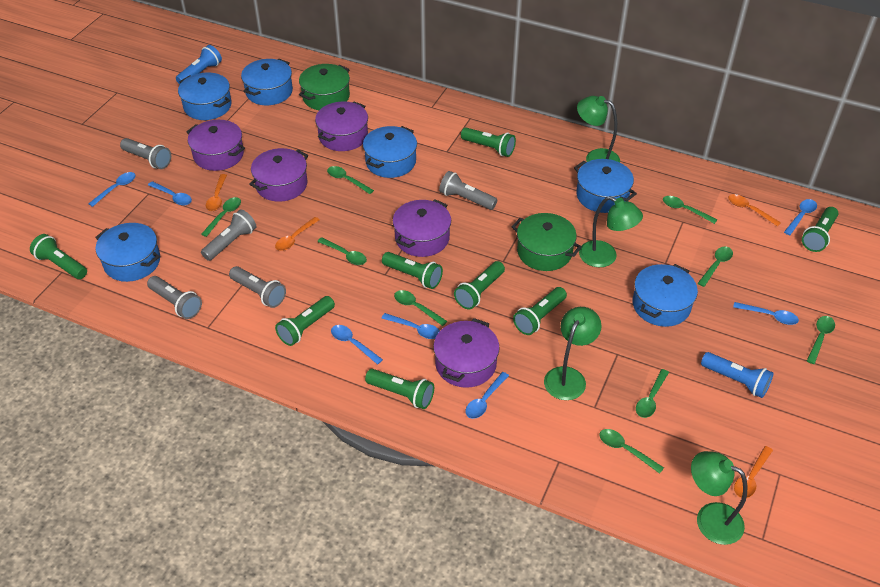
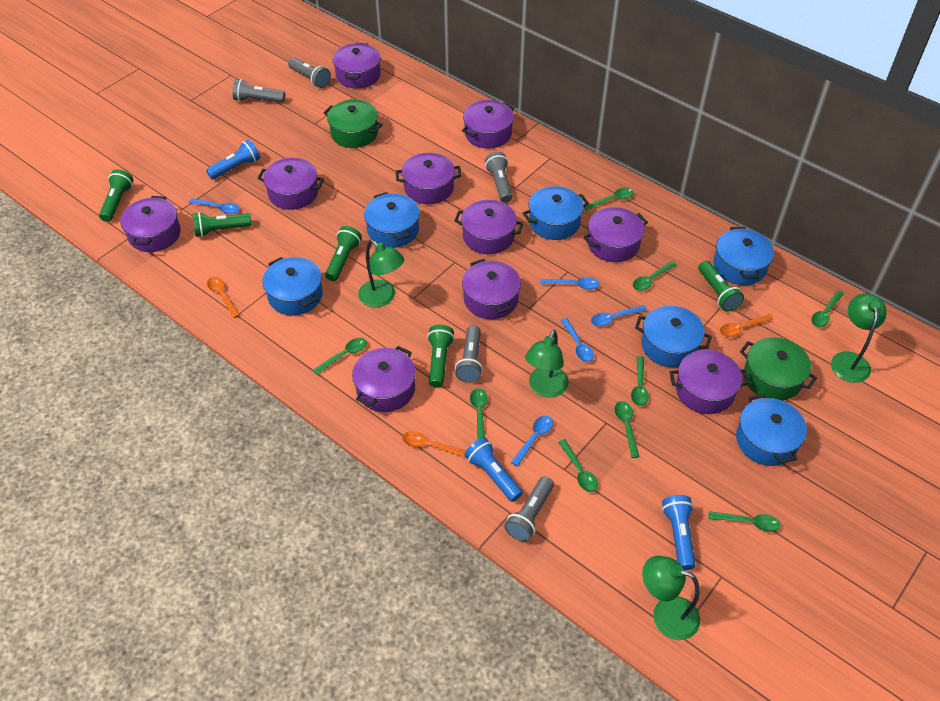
blue flashlight: 2 -> 3
blue spoon: 7 -> 5
green flashlight: 8 -> 5
orange spoon: 4 -> 3
purple pot: 5 -> 10

